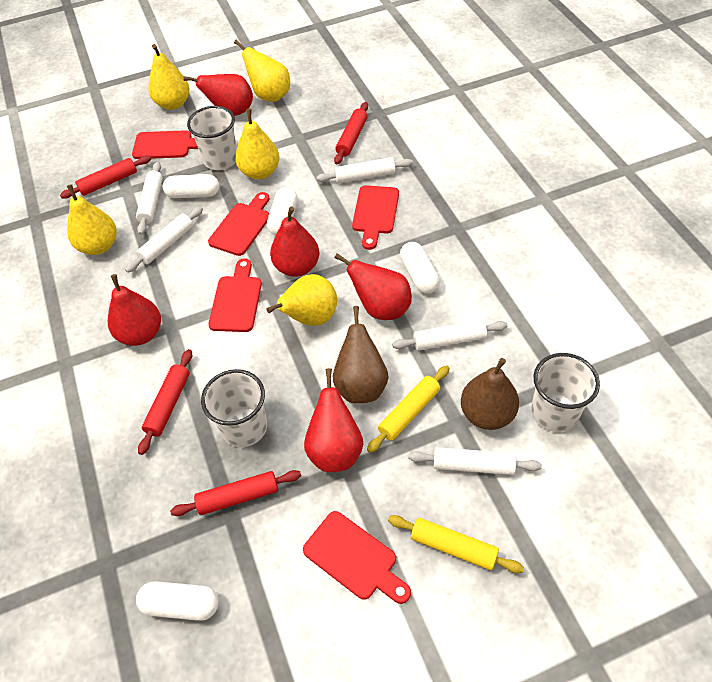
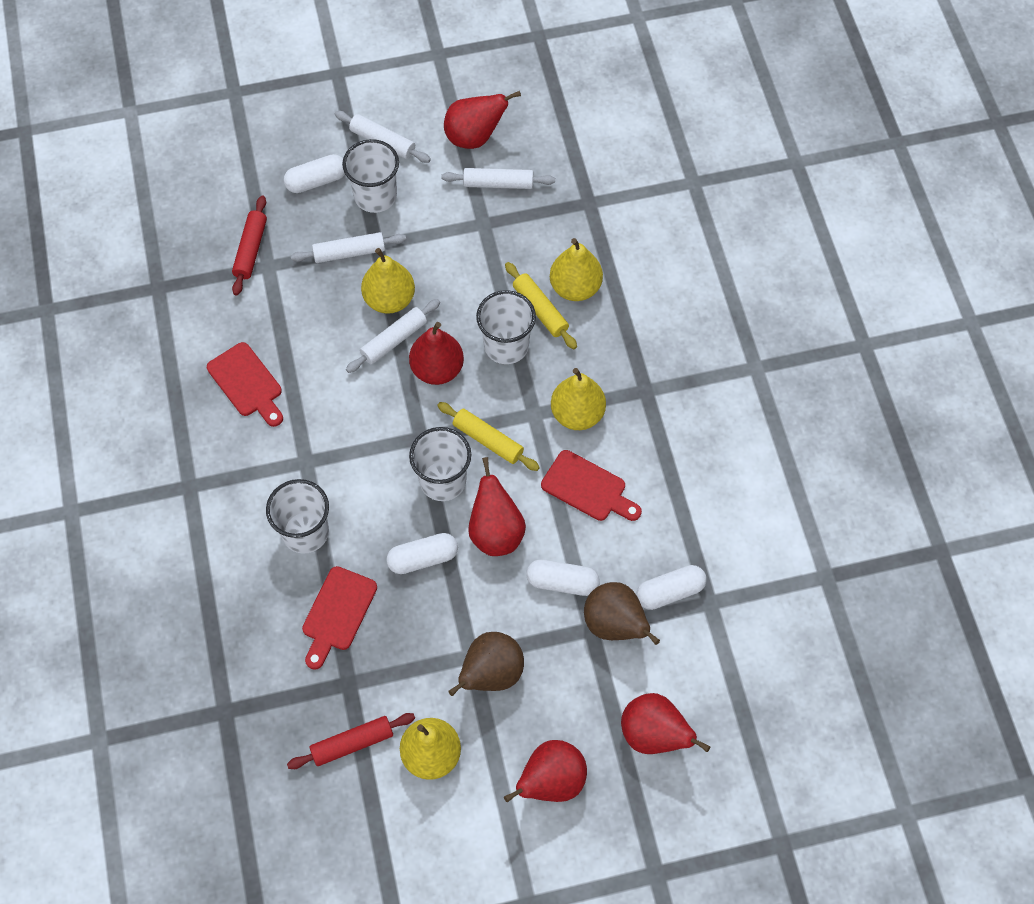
red cutting board: 5 -> 3
red rolling pin: 4 -> 2
white cup: 3 -> 4
white rolling pin: 5 -> 4
yellow pear: 5 -> 4

